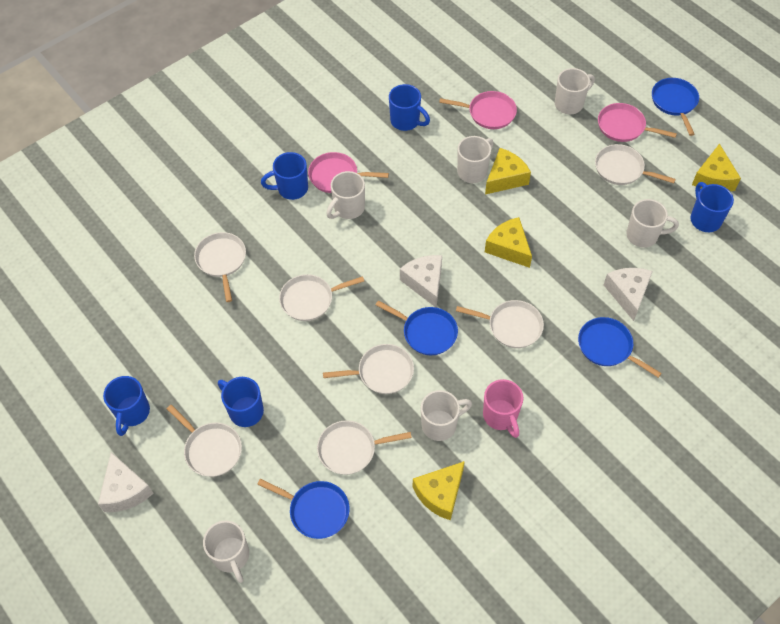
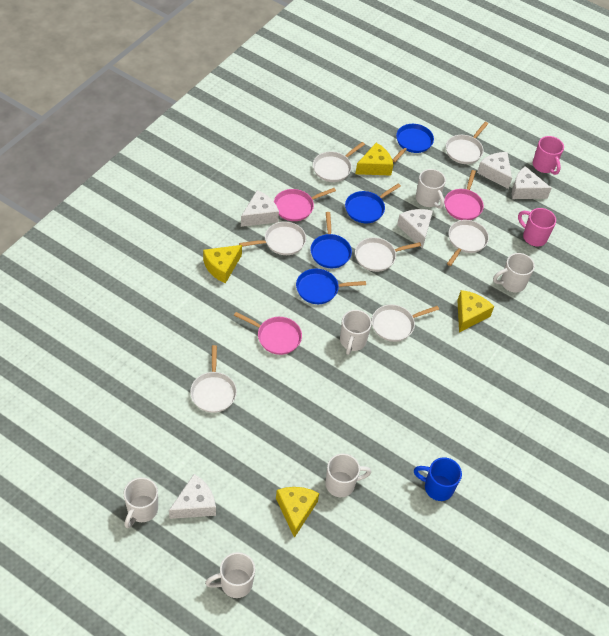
blue mug: 5 -> 1
pink mug: 1 -> 2
white cheese: 3 -> 5

